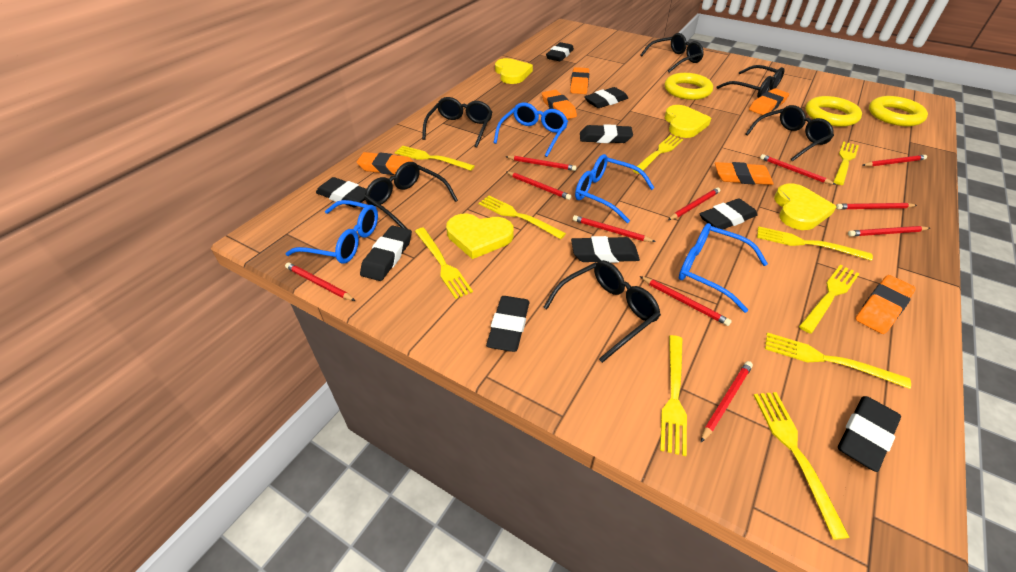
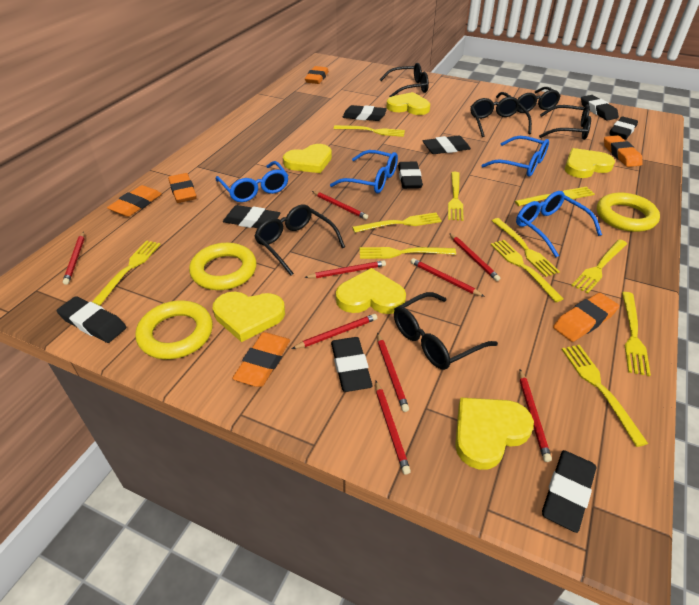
red pencil: 11 -> 9
yellow fork: 10 -> 11
yellow heart: 4 -> 6

